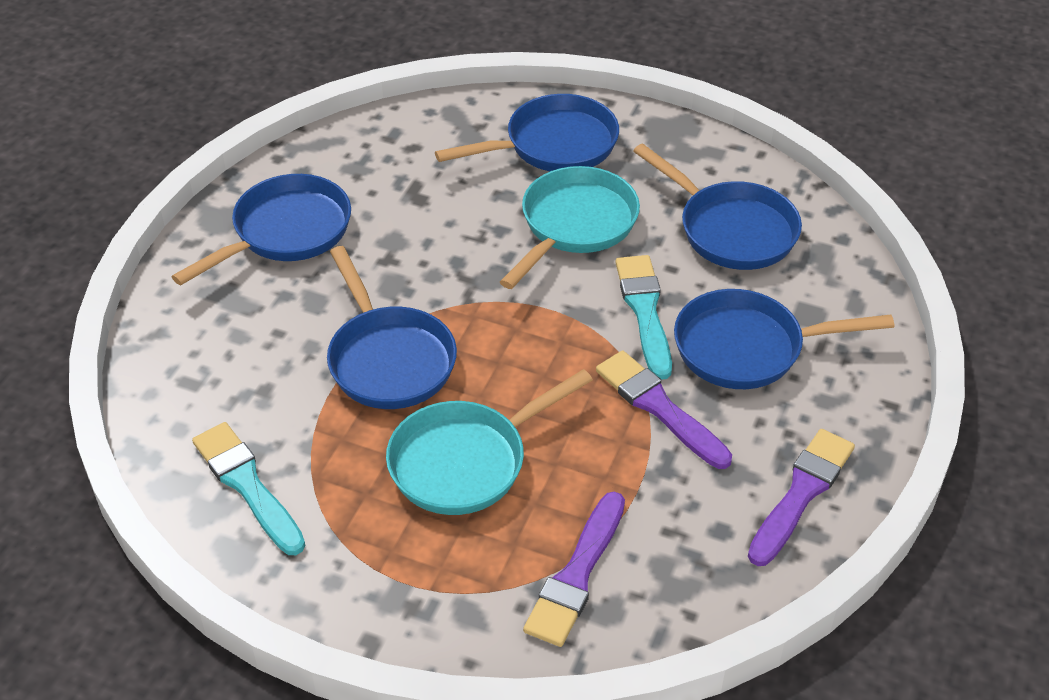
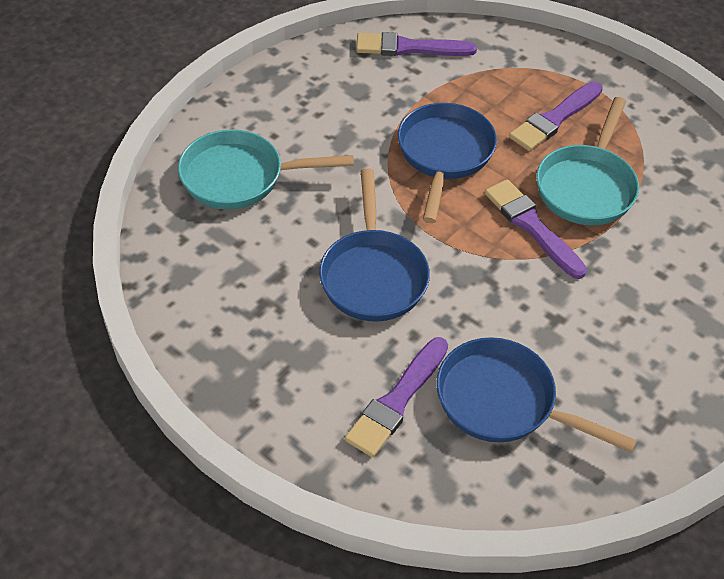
blue pan: 5 -> 3
purple brush: 3 -> 4
turquoise brush: 2 -> 0

